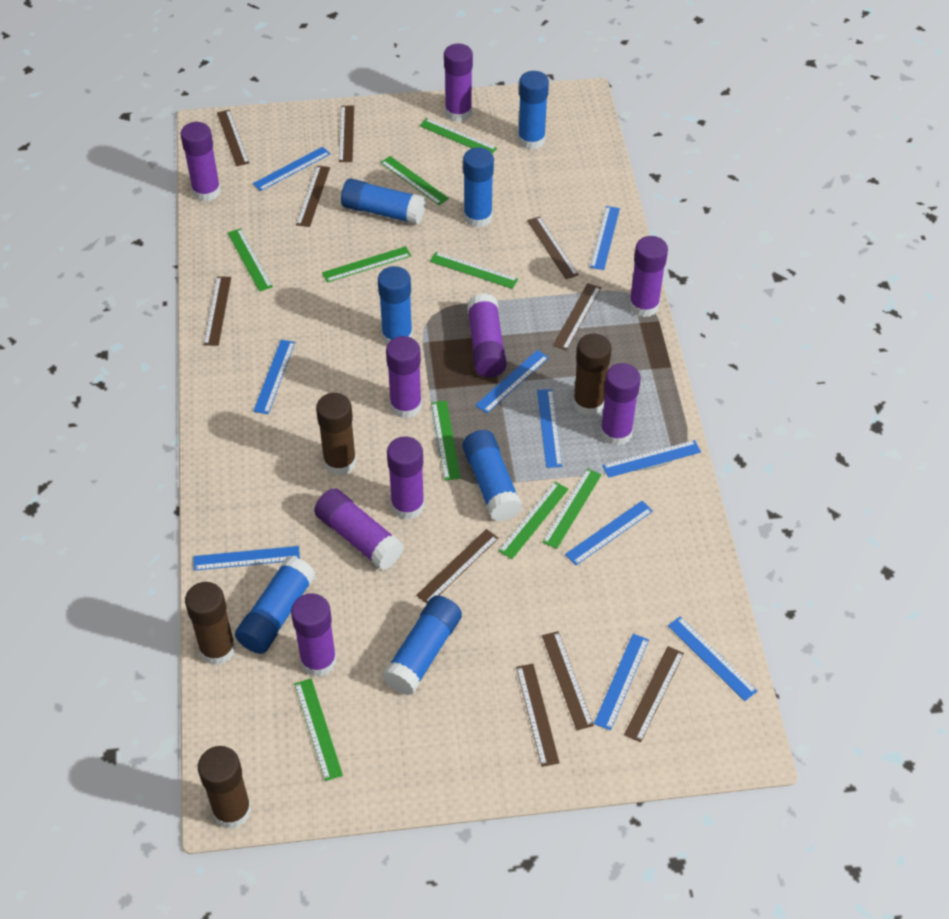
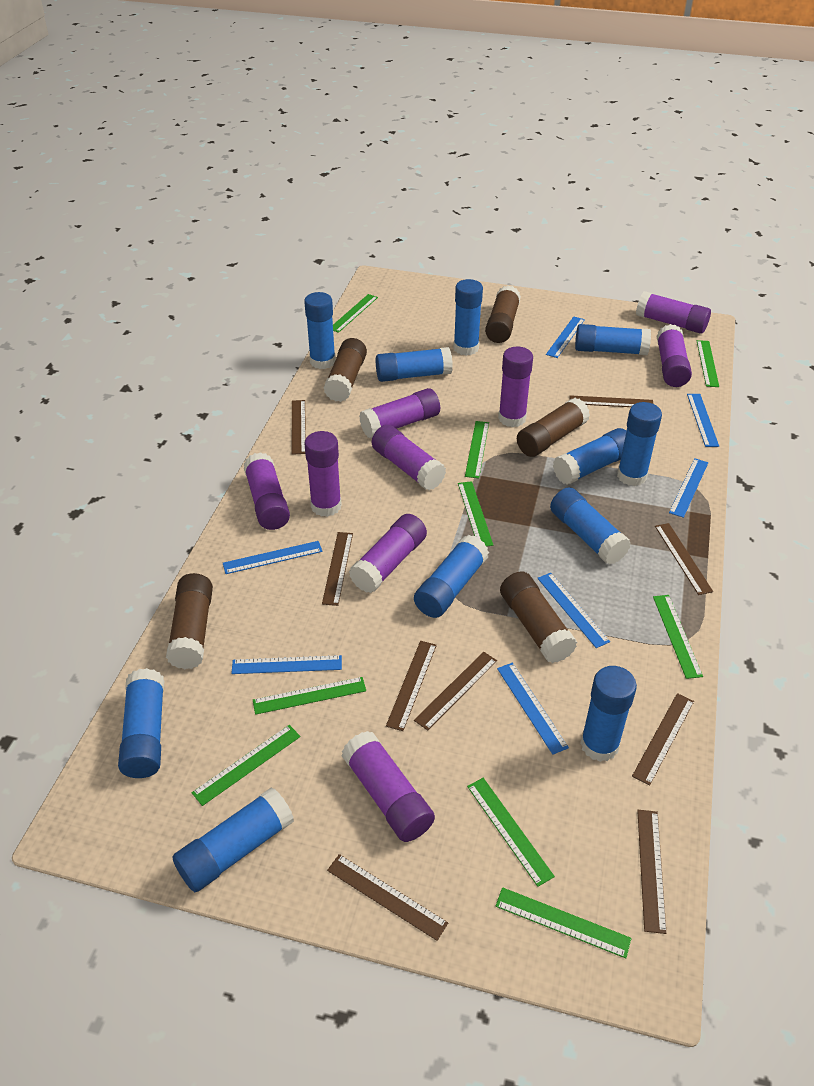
blue glue stick: 7 -> 11
blue ruler: 10 -> 7
brown glue stick: 4 -> 5
brown ruler: 10 -> 9

